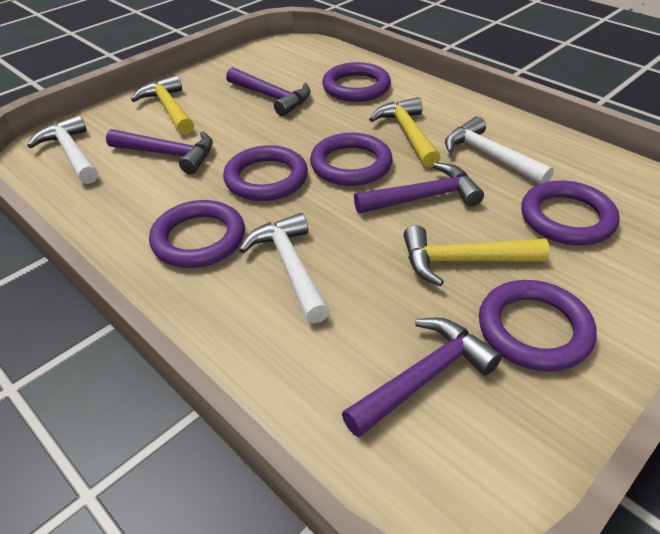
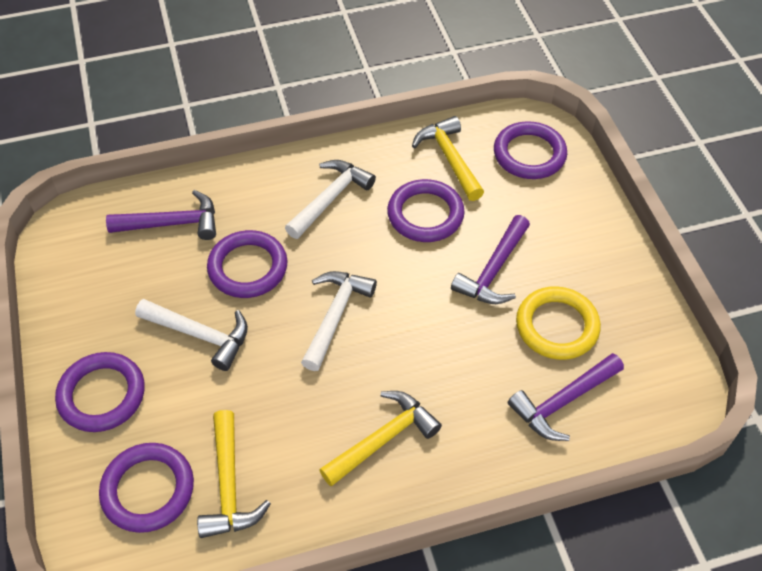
purple hammer: 4 -> 3
purple ring: 6 -> 5
yellow ring: 0 -> 1

